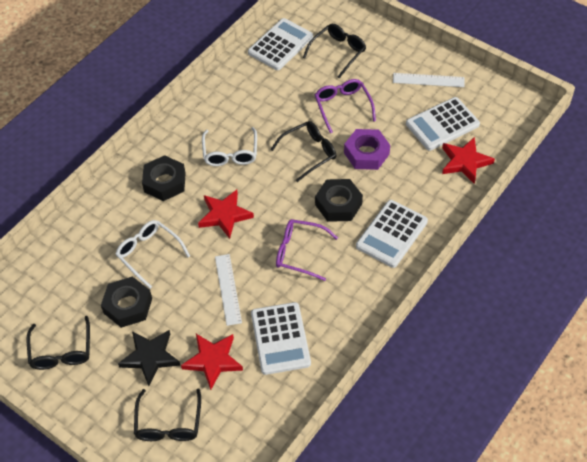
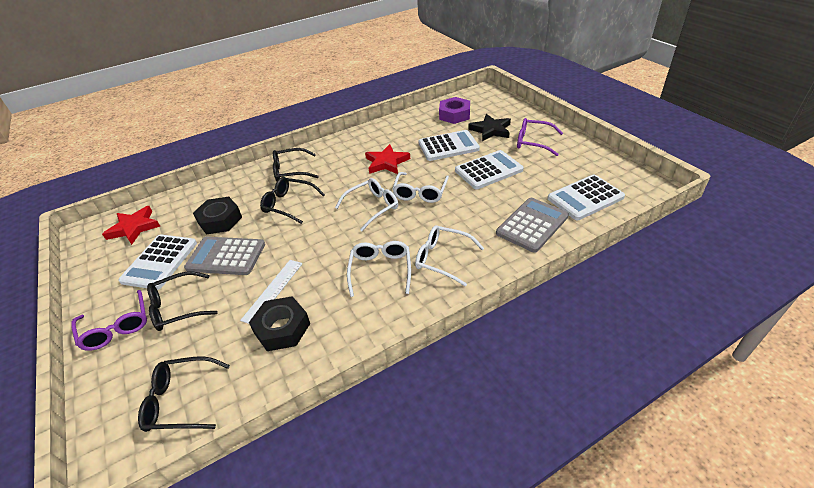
black nut: 3 -> 2
grey calculator: 0 -> 2
red star: 3 -> 2
white glasses: 2 -> 4
white ruler: 2 -> 1

